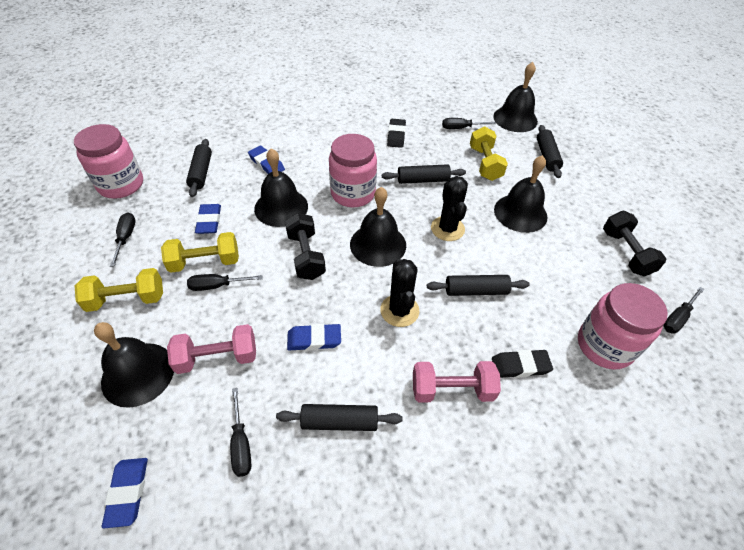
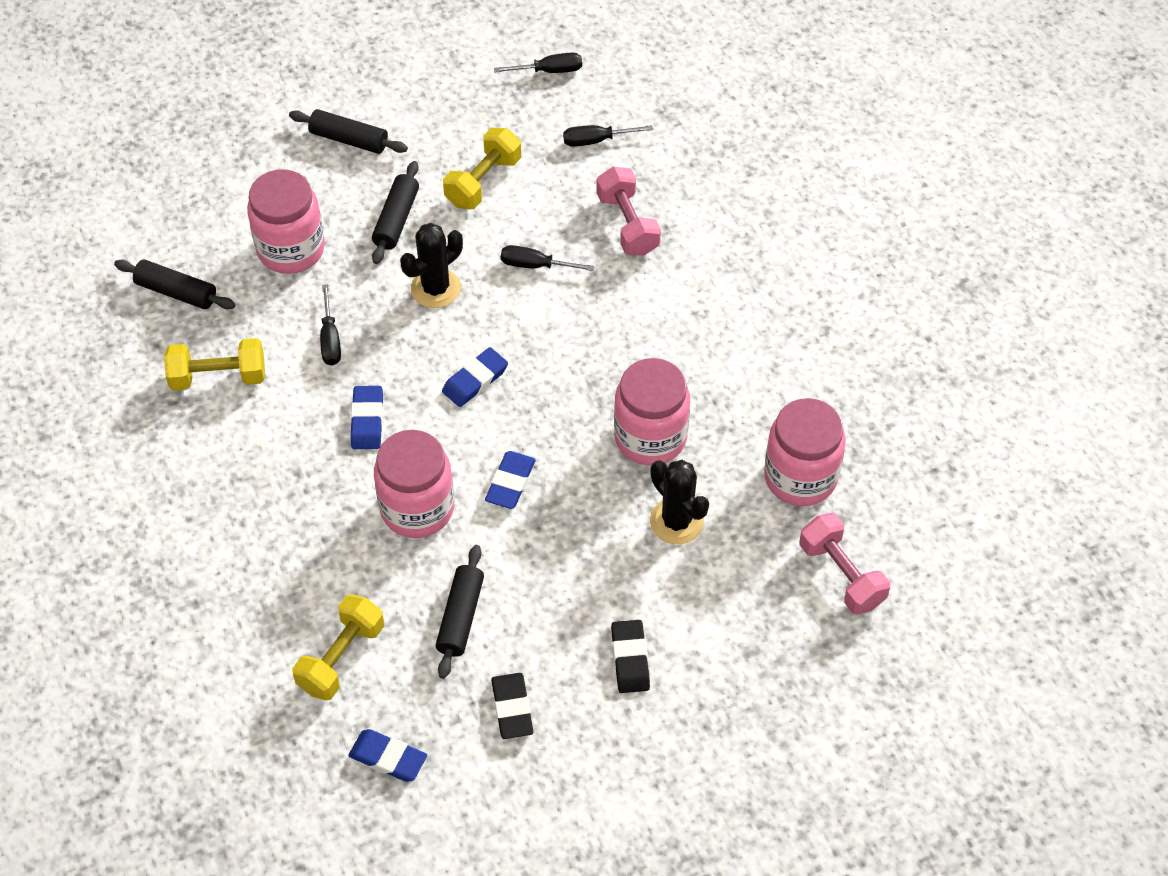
black bell: 5 -> 0
black dumbbell: 2 -> 0
black rolling pin: 5 -> 4
black screwdriver: 5 -> 4
pink jar: 3 -> 4

